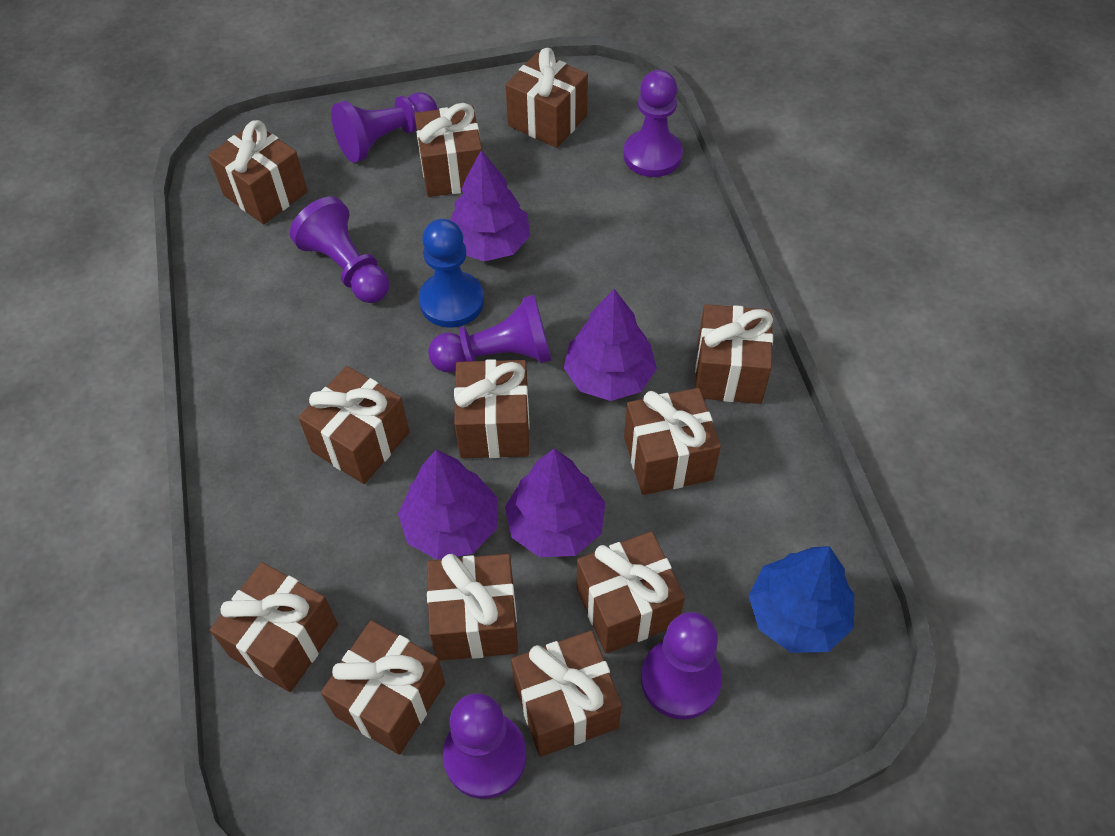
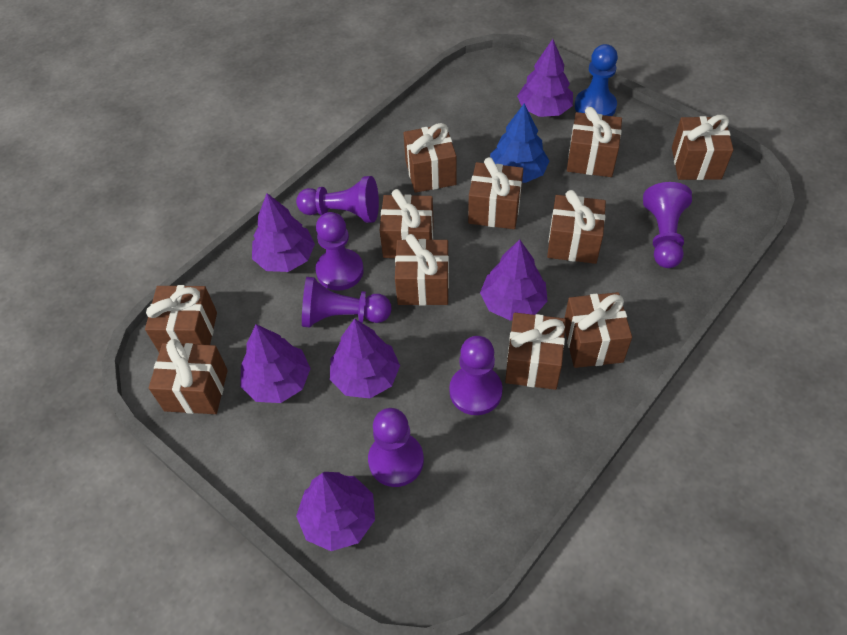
brown gift: 12 -> 11
purple tree: 4 -> 6

